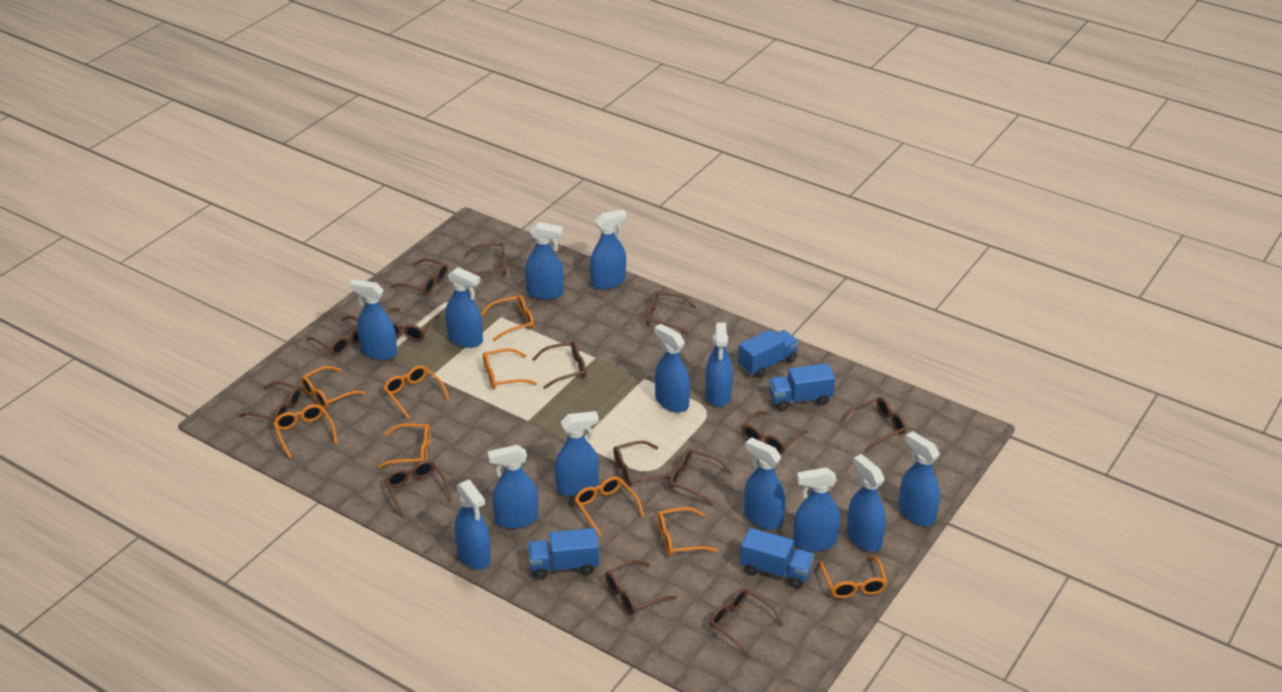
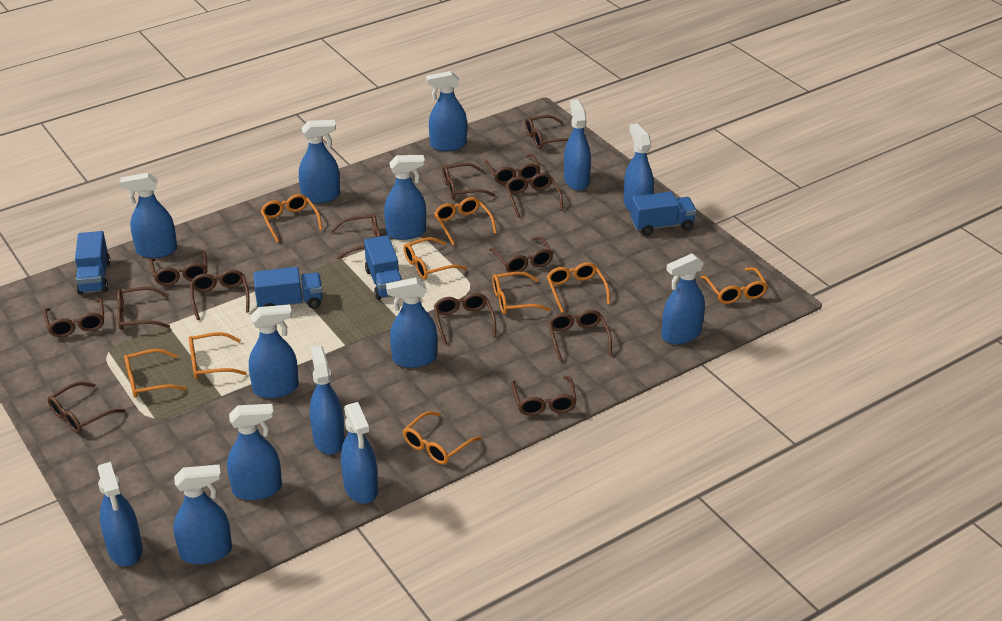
blue spray bottle: 13 -> 14

